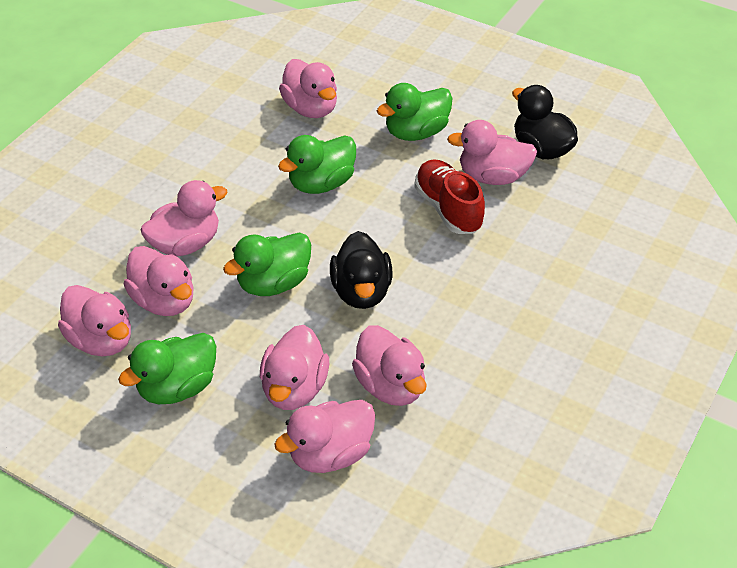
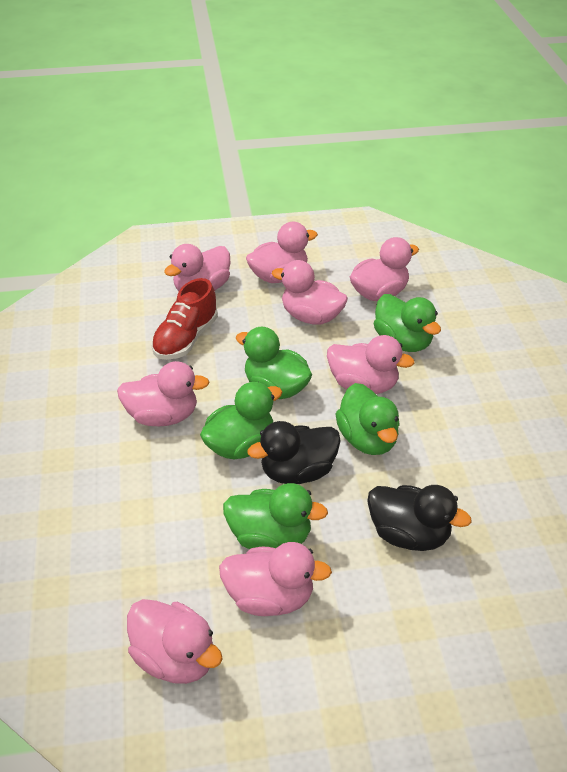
green duck: 4 -> 5

